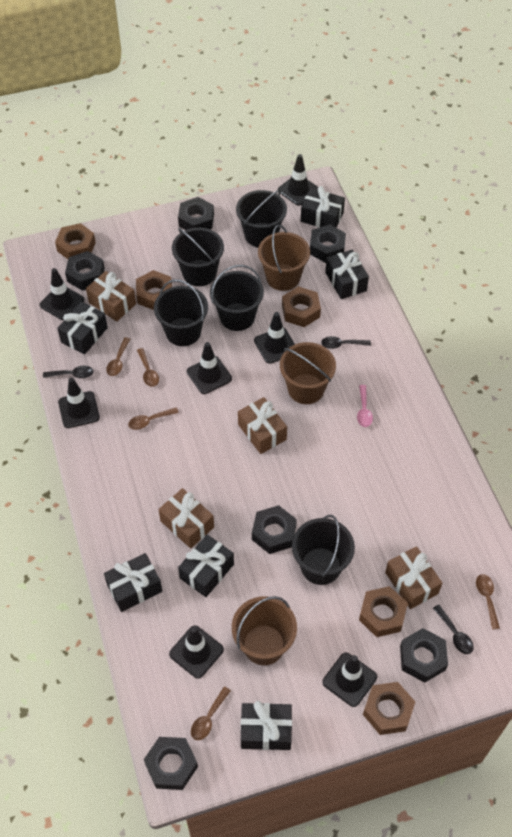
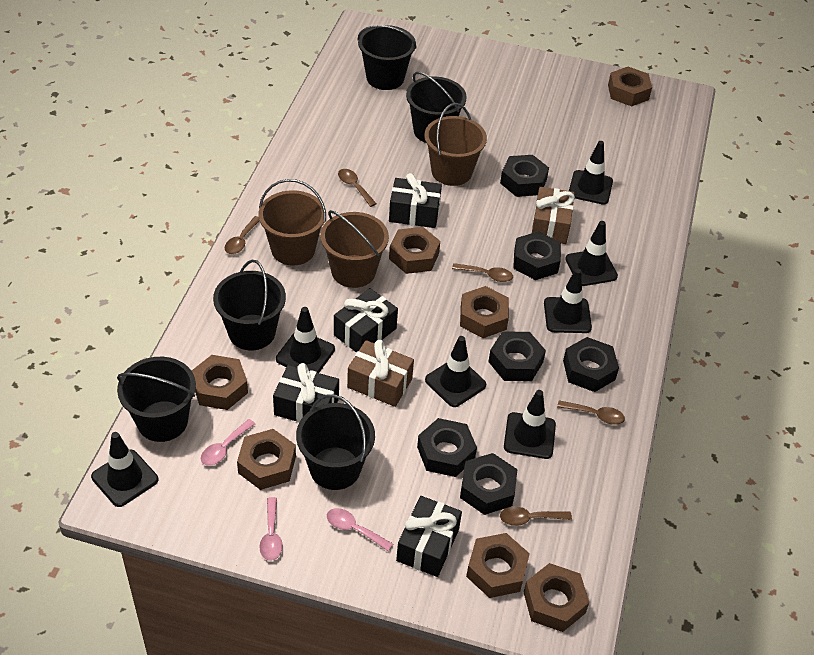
black gift: 6 -> 4
black spoon: 3 -> 0
brown gift: 4 -> 2
brown nut: 5 -> 7
pink spoon: 1 -> 3

